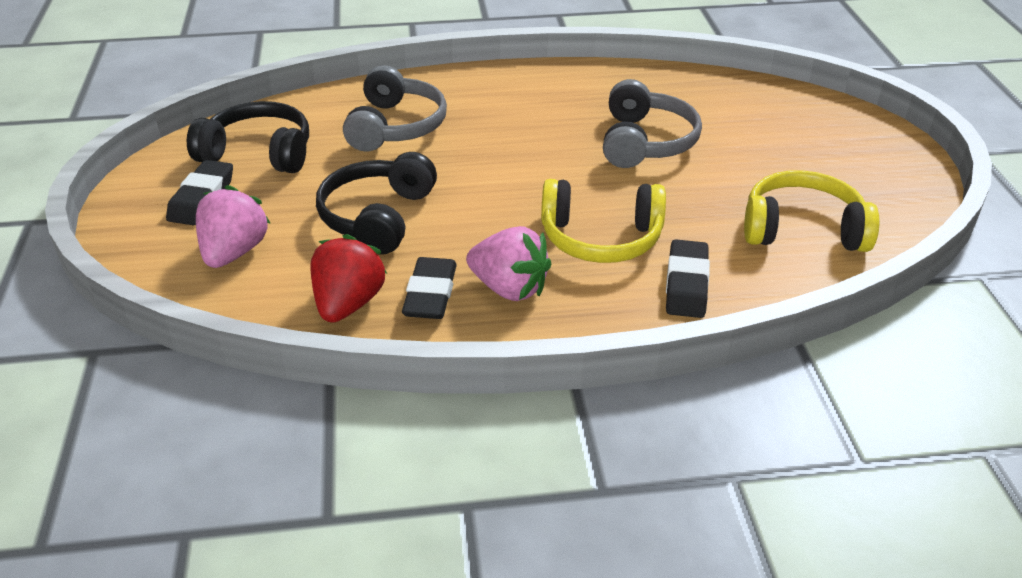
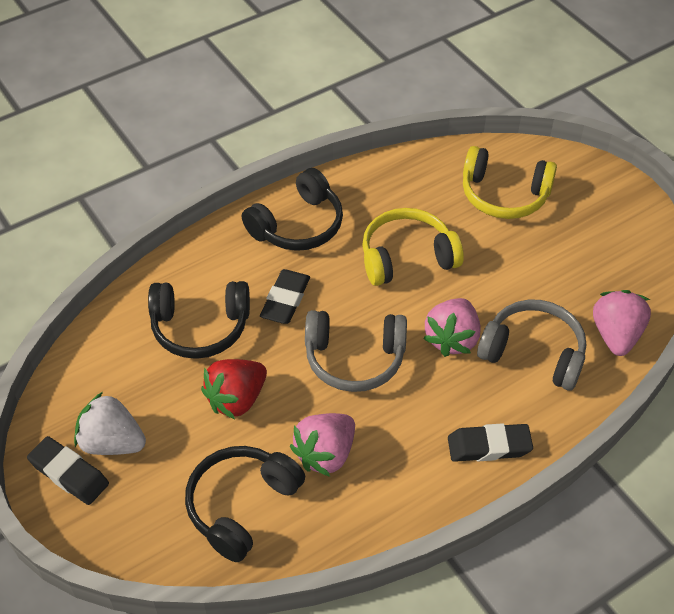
black headphones: 2 -> 3
pink strawberry: 2 -> 3
white strawberry: 0 -> 1

